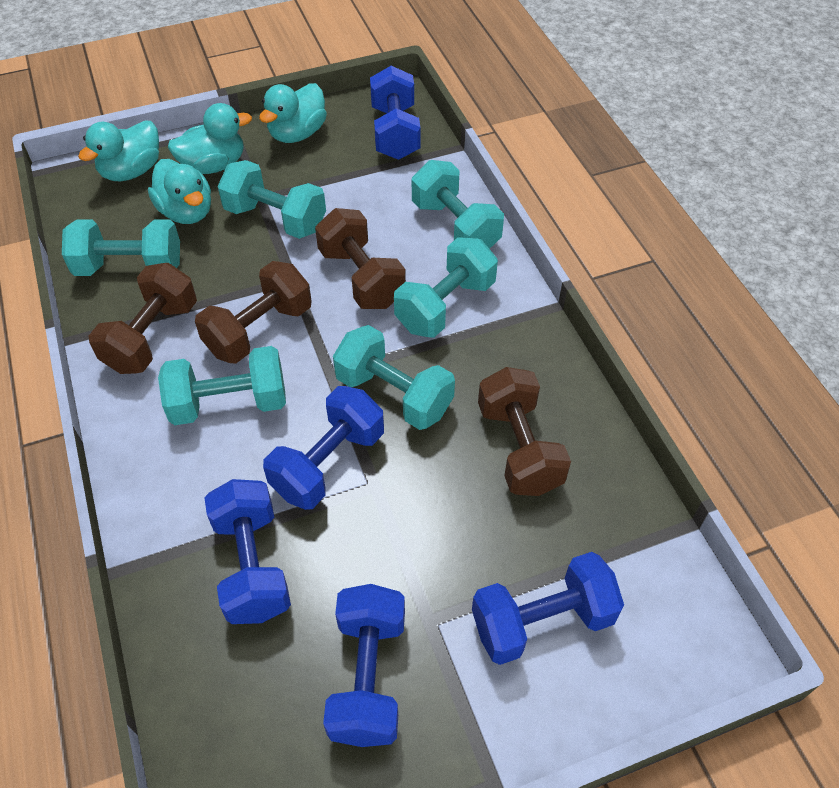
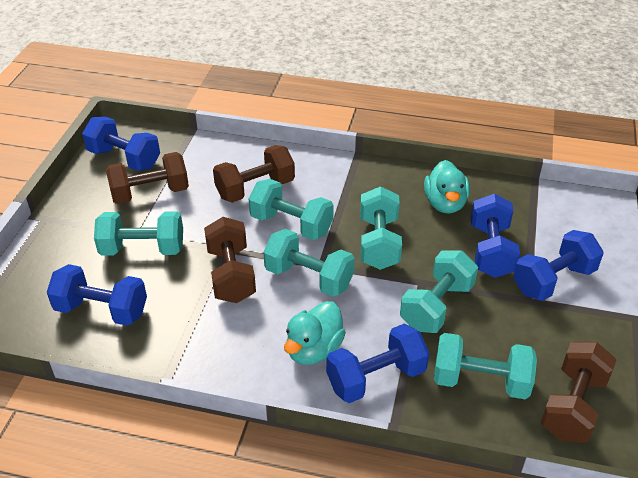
turquoise duck: 4 -> 2

